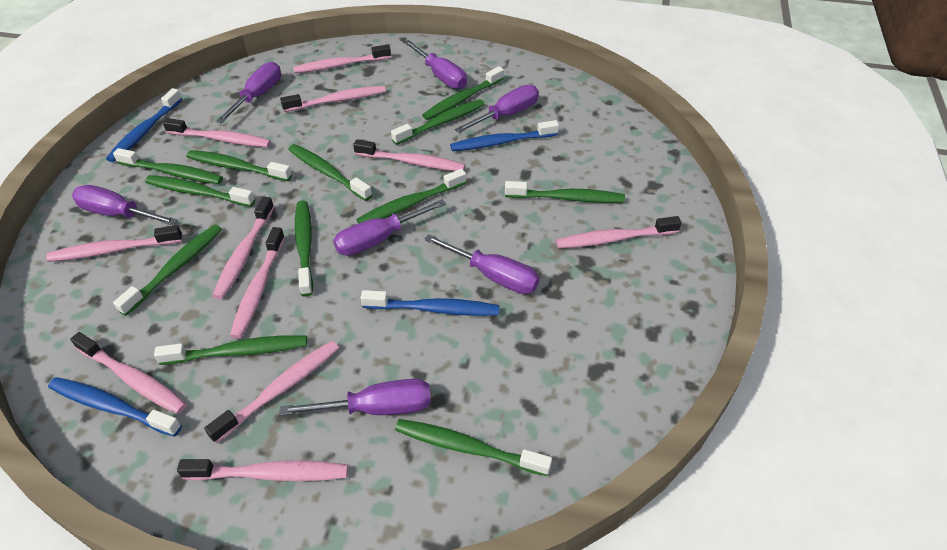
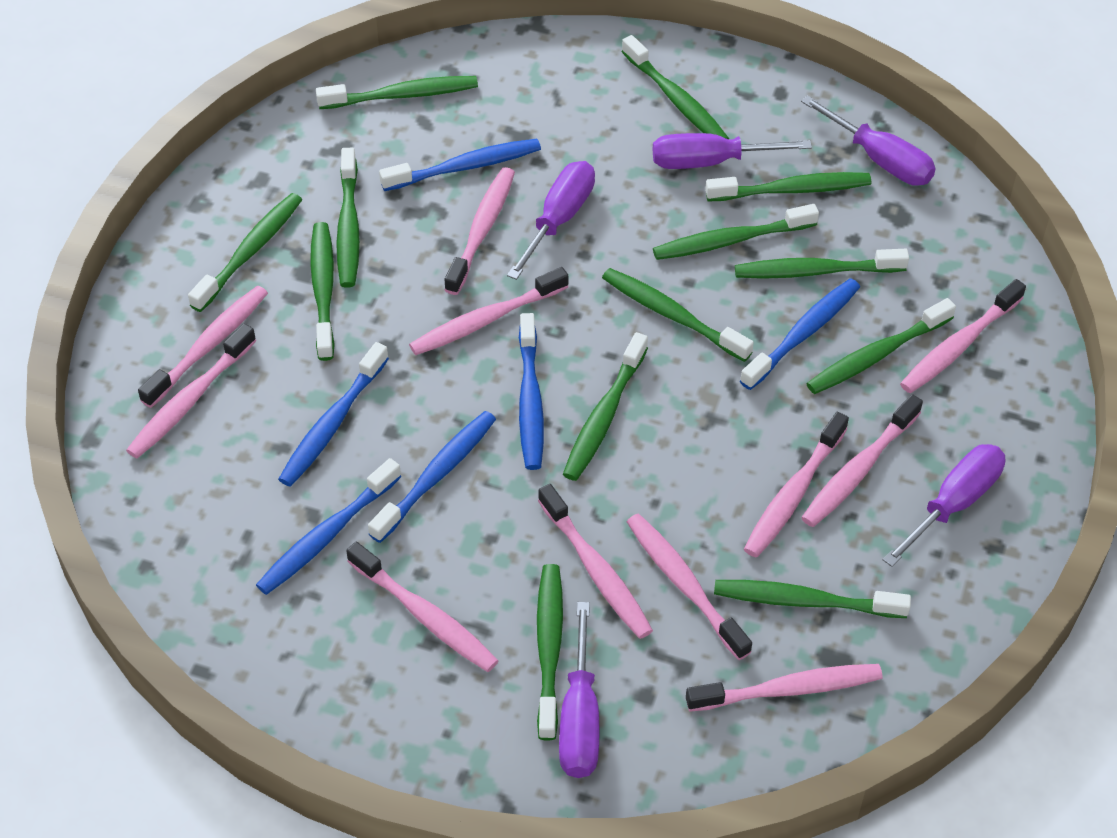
blue toothbrush: 4 -> 6
green toothbrush: 12 -> 13
purple screwdriver: 7 -> 5

